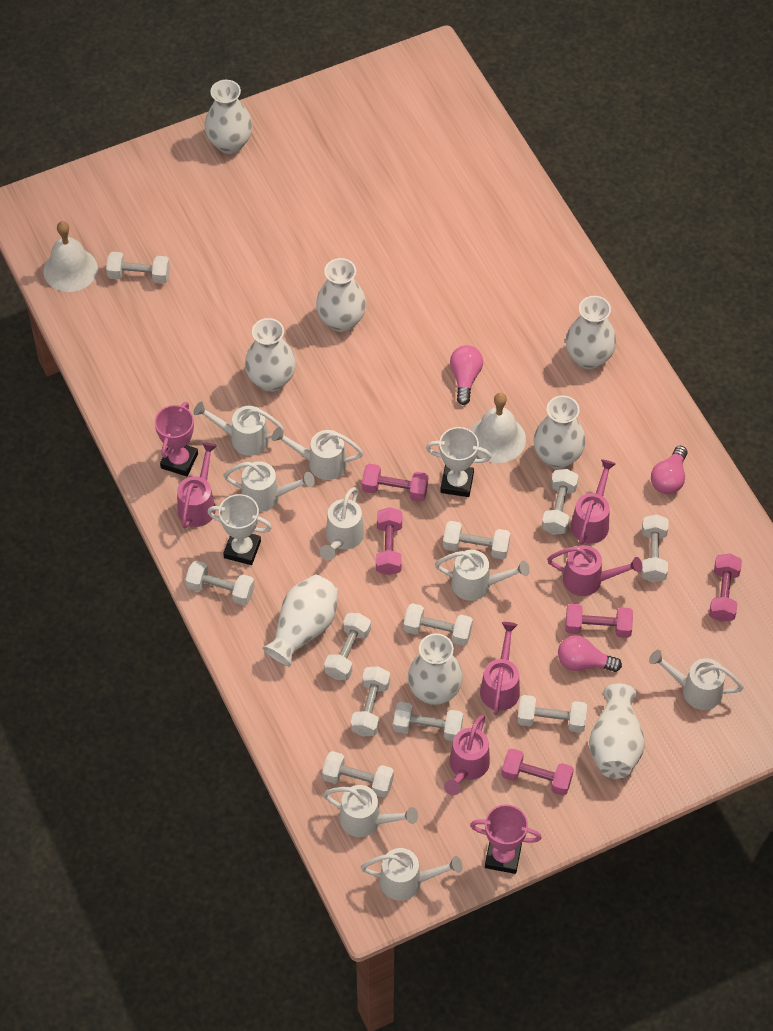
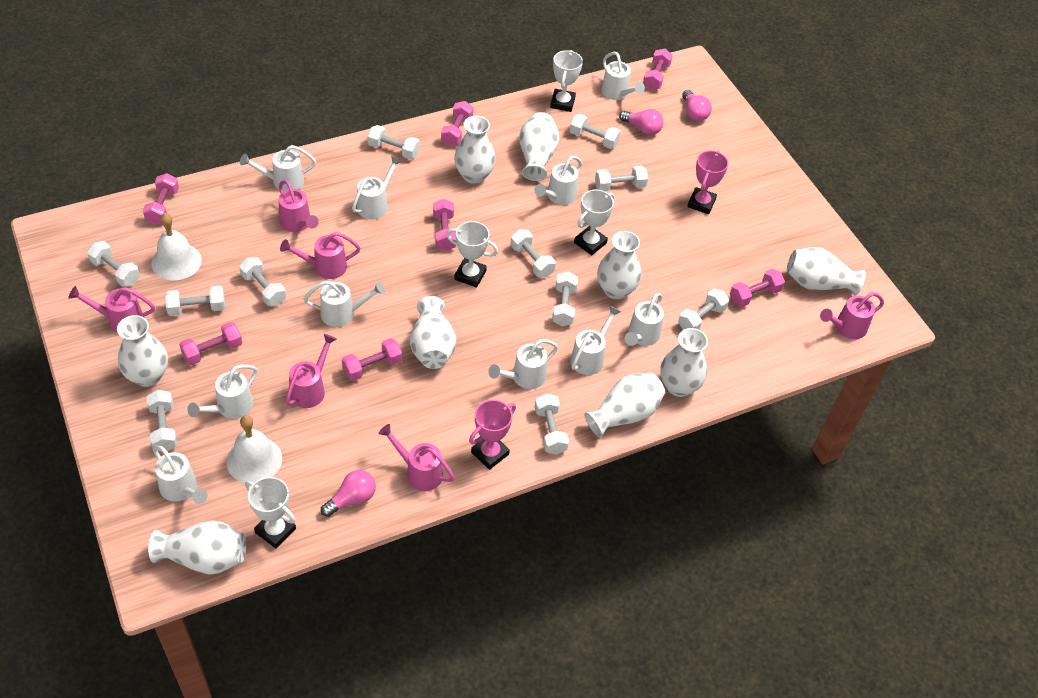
pink dumbbell: 5 -> 7
pink watering can: 5 -> 6
white trophy: 2 -> 4
white vase: 8 -> 9
white watering can: 8 -> 10

